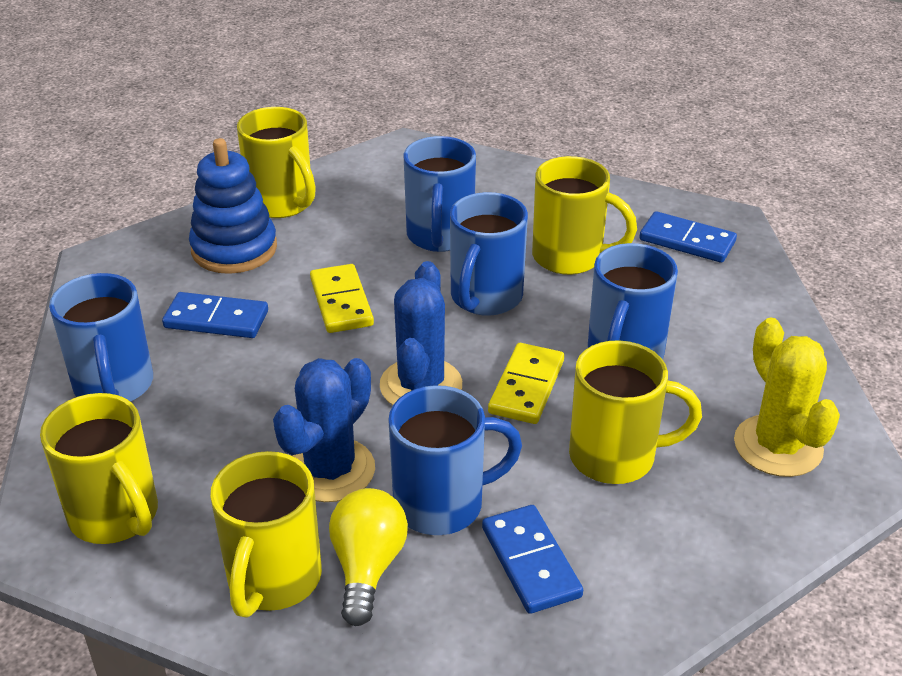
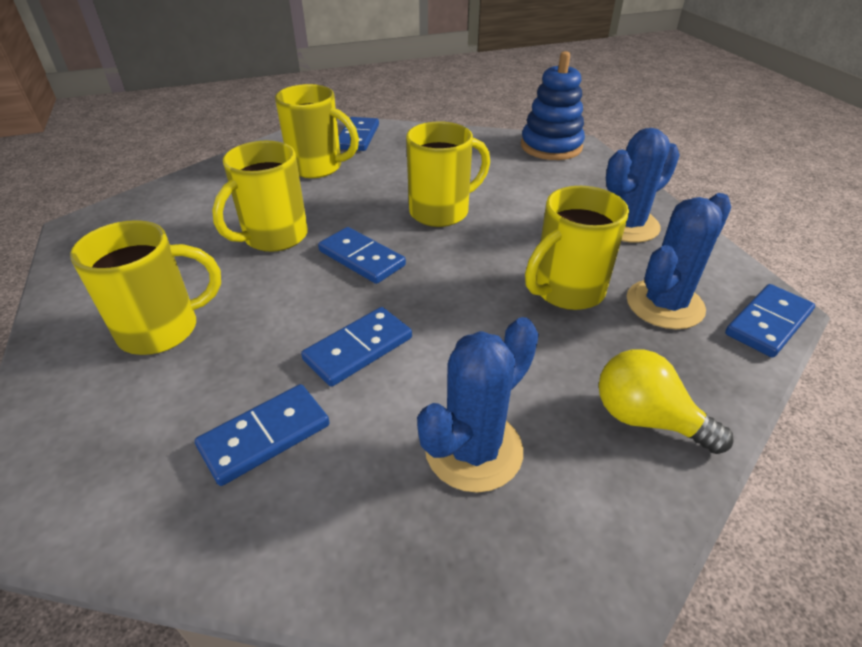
blue cactus: 2 -> 3
blue domino: 3 -> 5
blue mug: 5 -> 0
yellow cactus: 1 -> 0
yellow domino: 2 -> 0

